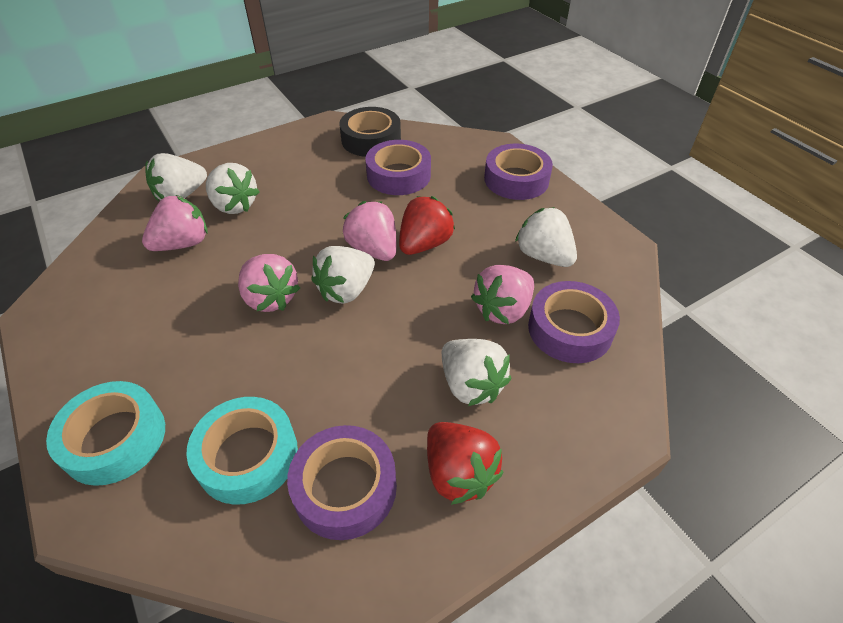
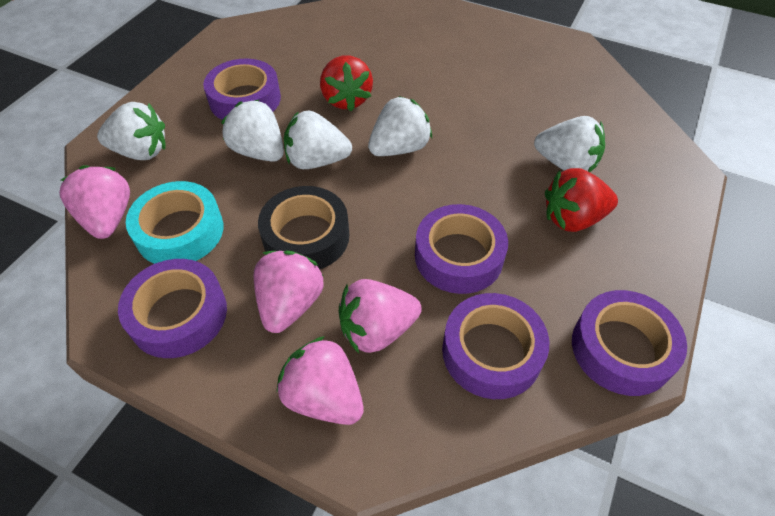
purple tape: 4 -> 5
turquoise tape: 2 -> 1

